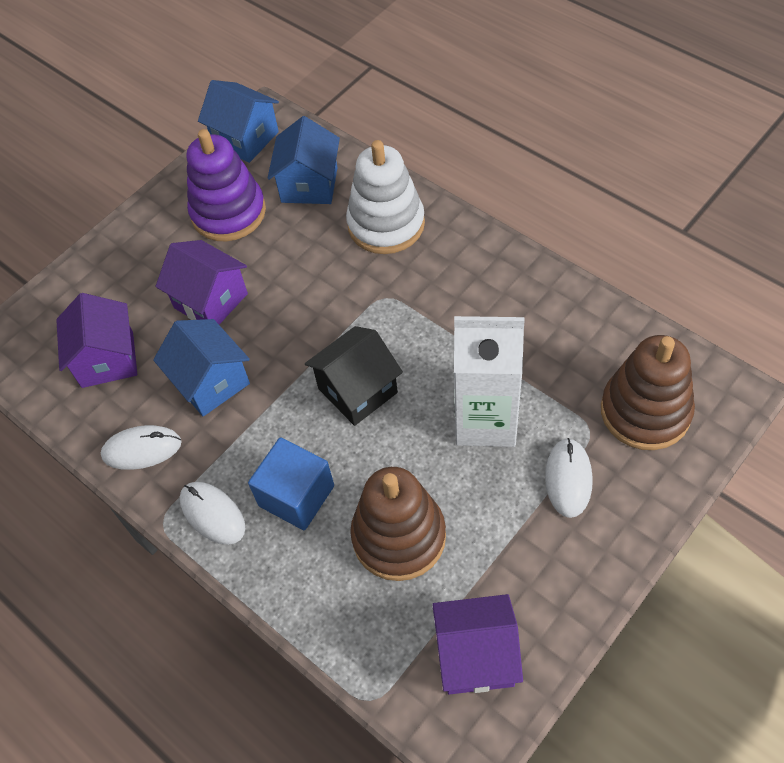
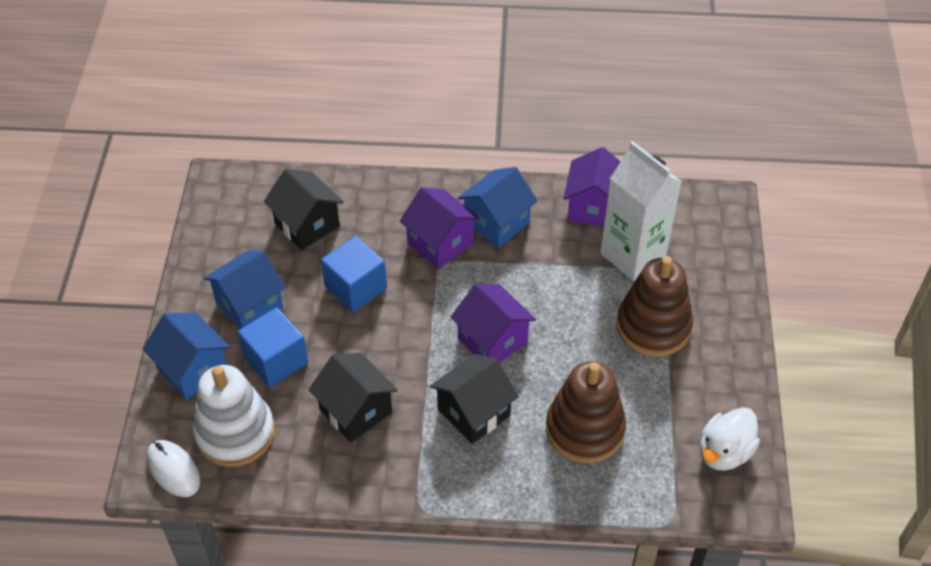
black house: 1 -> 3
blue cube: 1 -> 2
purple stacking toy: 1 -> 0
white duck: 0 -> 1
white mouse: 3 -> 1

